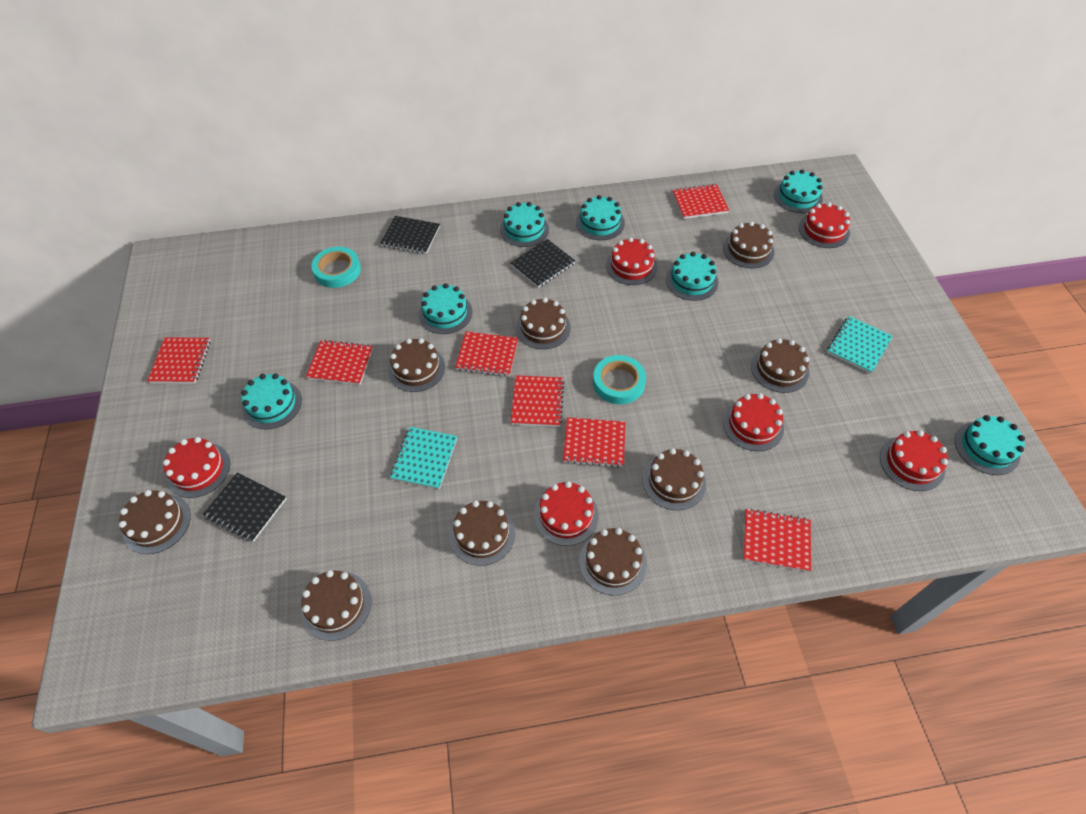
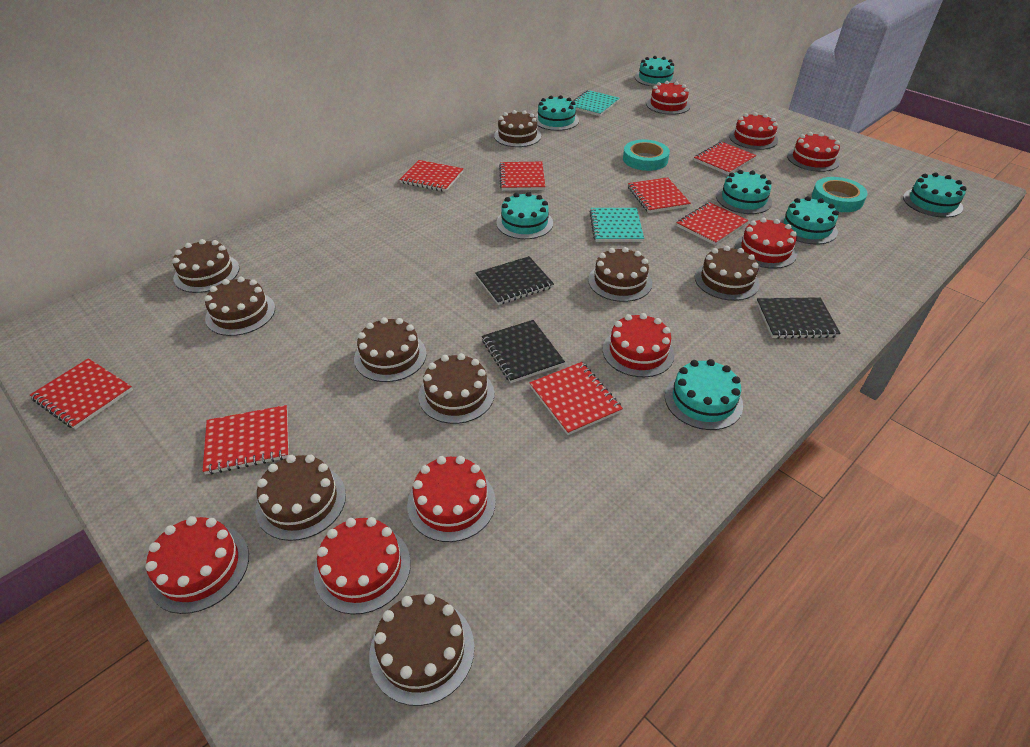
red cake: 6 -> 8
red notebook: 7 -> 8

